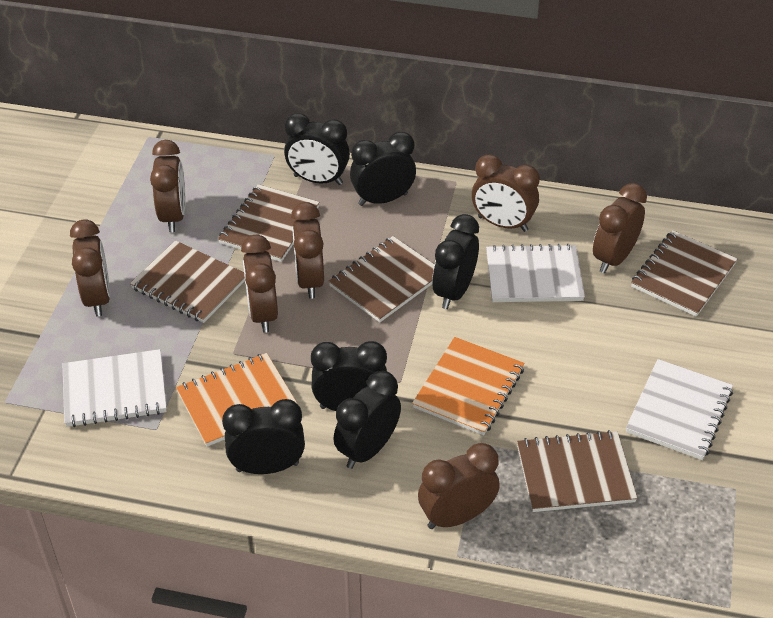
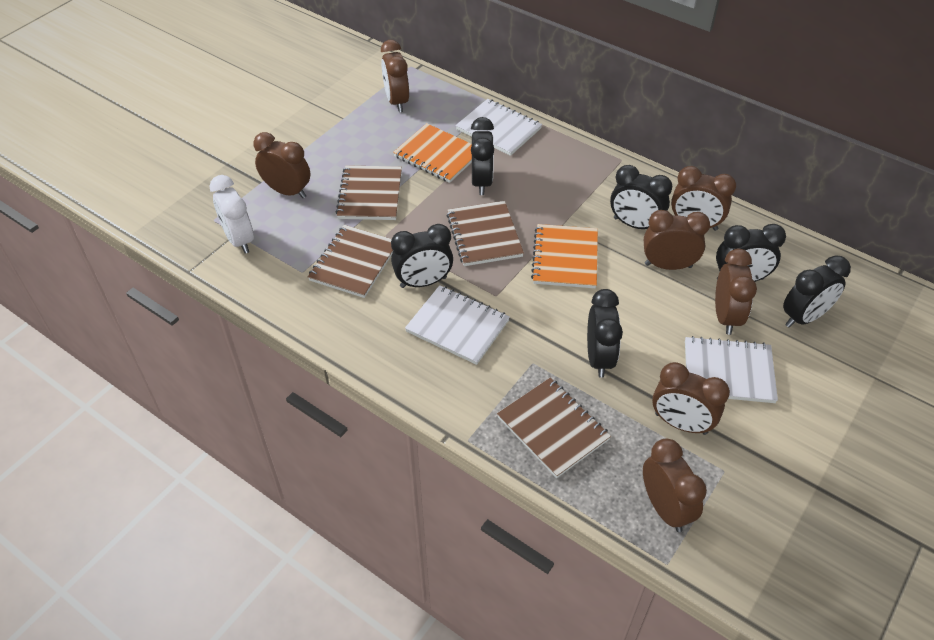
brown notebook: 5 -> 4
white clock: 0 -> 1

